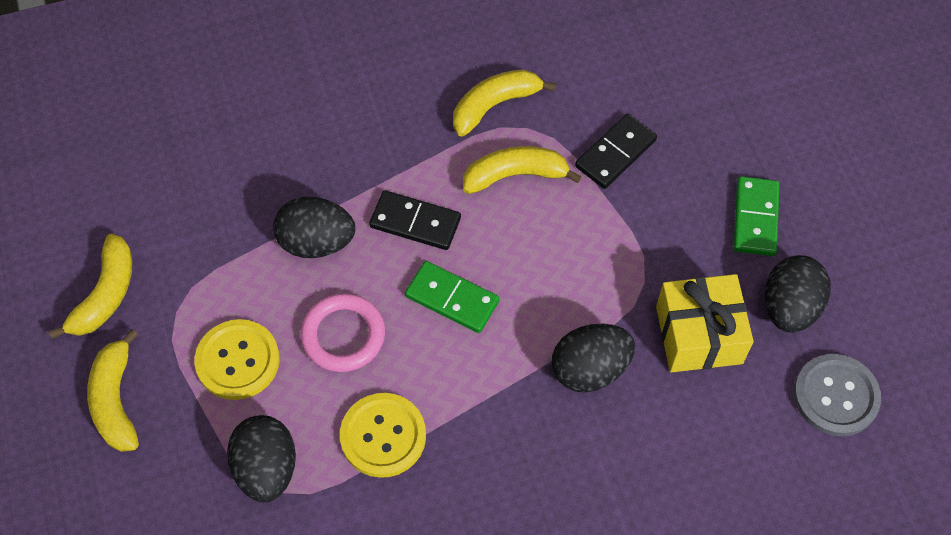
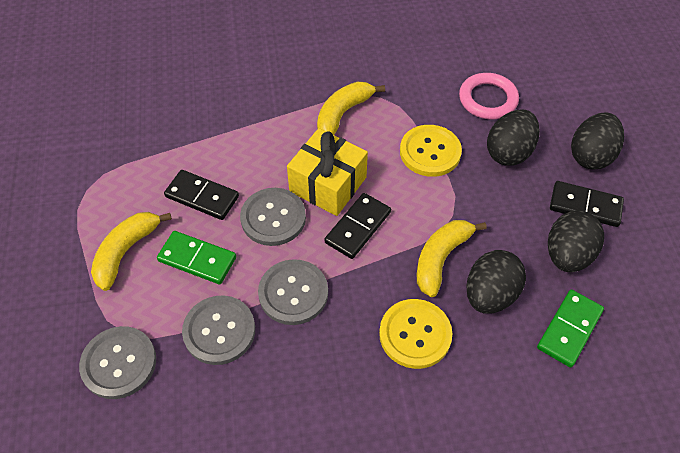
black domino: 2 -> 3
grey button: 1 -> 4
yellow banana: 4 -> 3

